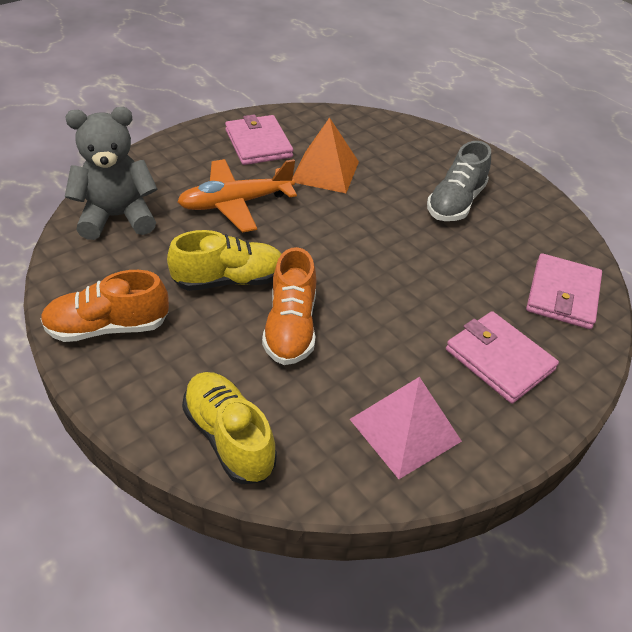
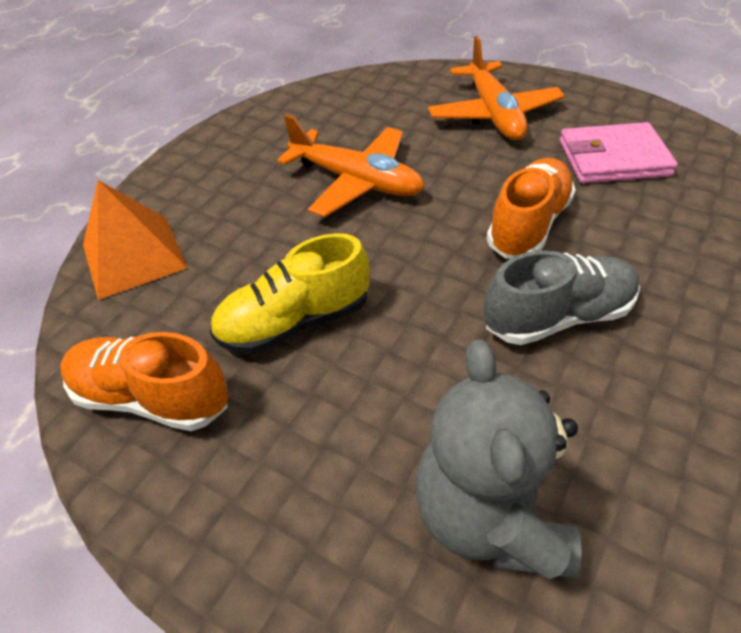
orange plane: 1 -> 2
pink pyramid: 1 -> 0
pink wallet: 3 -> 1
yellow shoe: 2 -> 1

